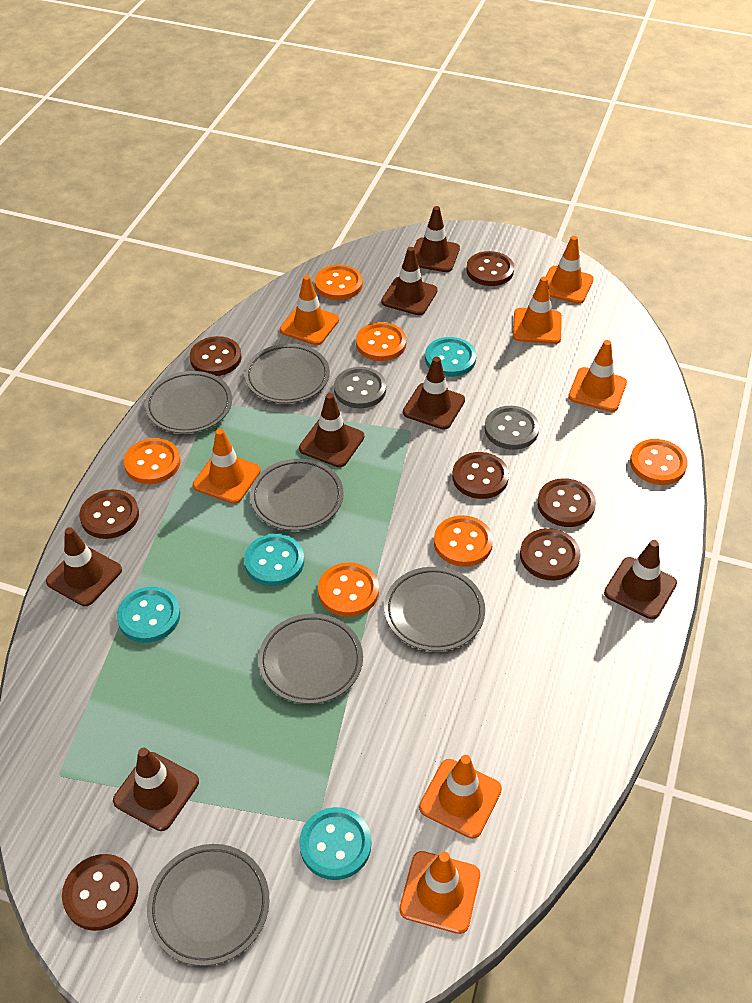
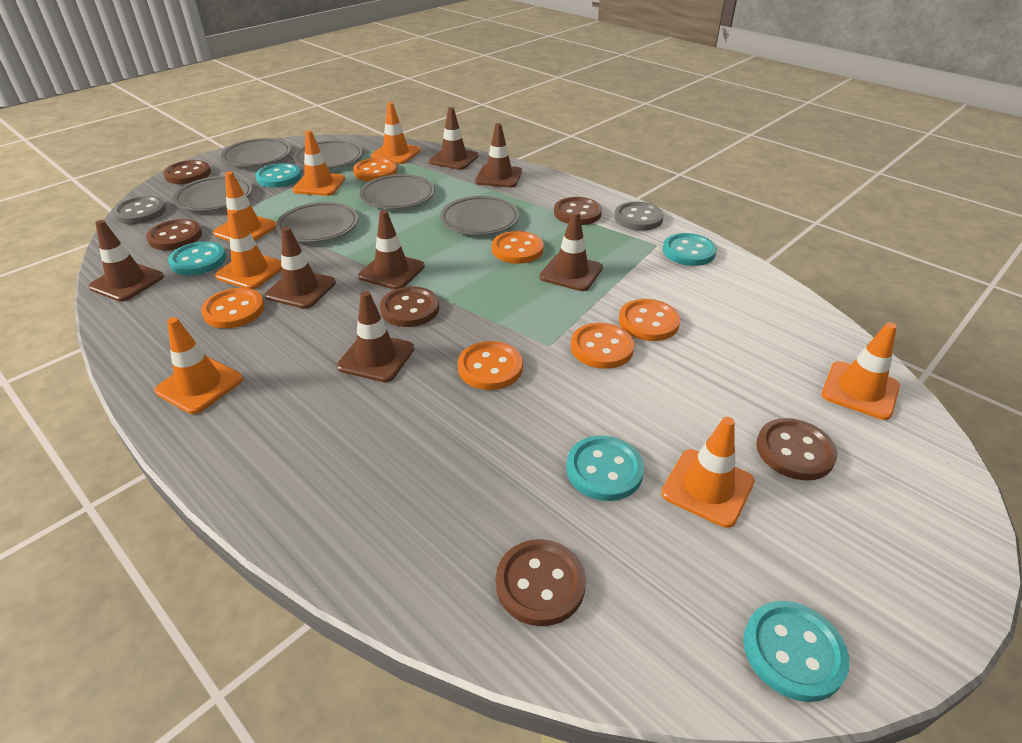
brown button: 7 -> 6
turquoise button: 4 -> 5

